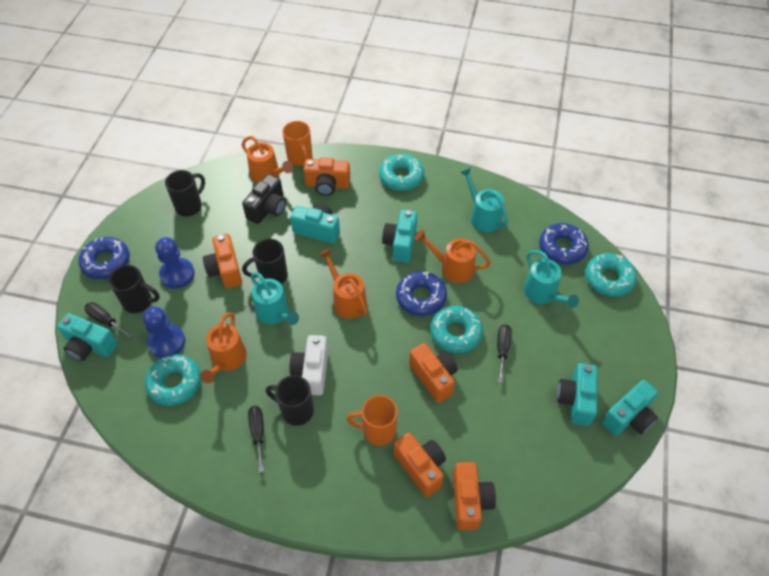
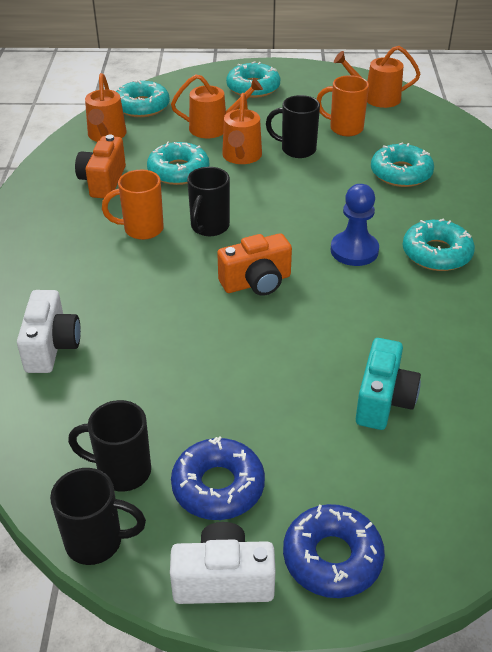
black camera: 1 -> 0
black screwdriver: 3 -> 0
blue donut: 3 -> 2
blue pawn: 2 -> 1
orange camera: 5 -> 2
turquoise camera: 5 -> 1
turquoise donut: 4 -> 5
turquoise watering can: 3 -> 0
white camera: 1 -> 2

